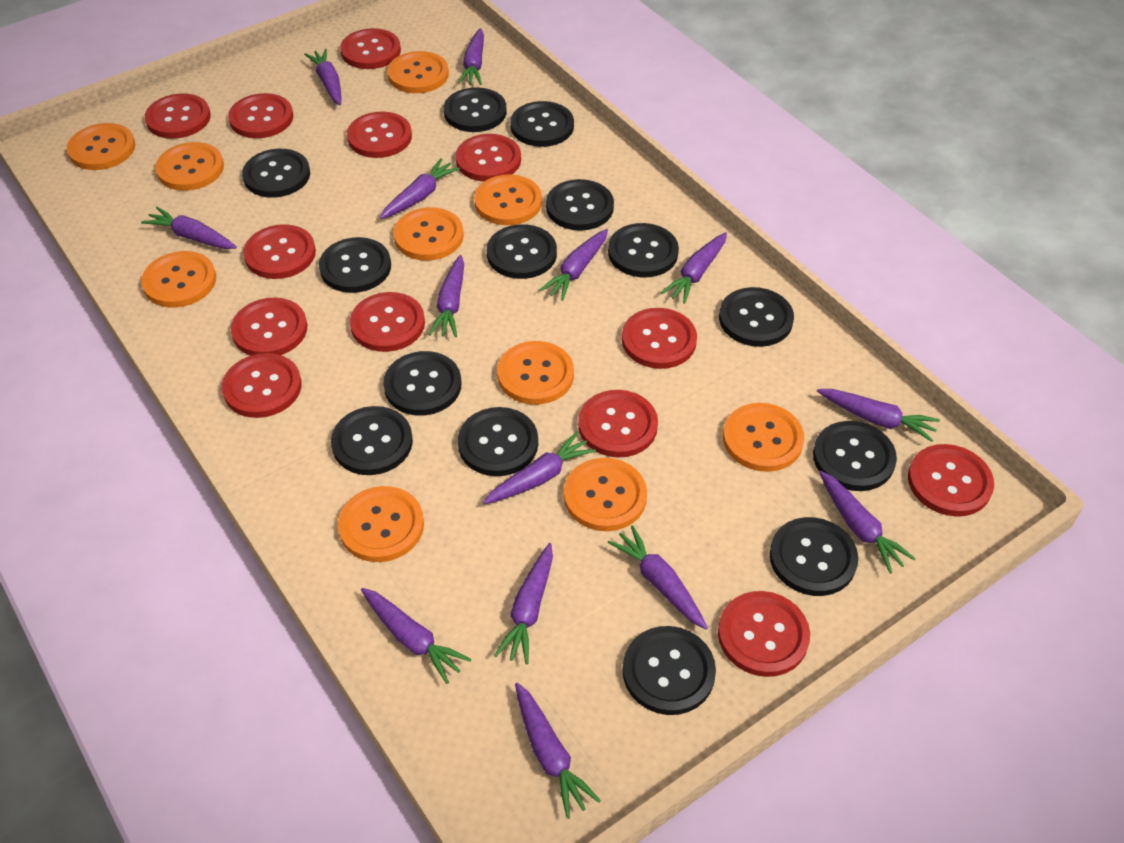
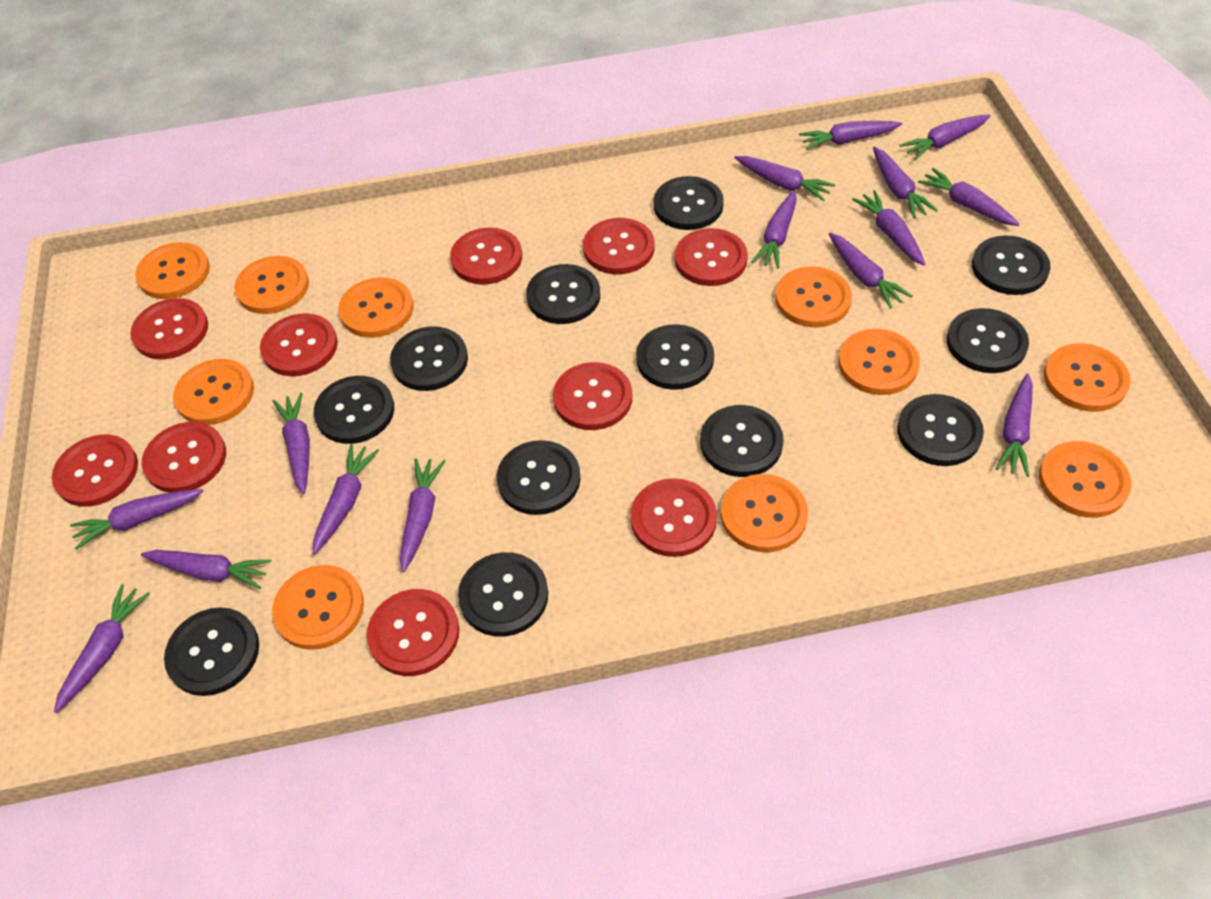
black button: 14 -> 12
purple carrot: 14 -> 15
red button: 13 -> 10

